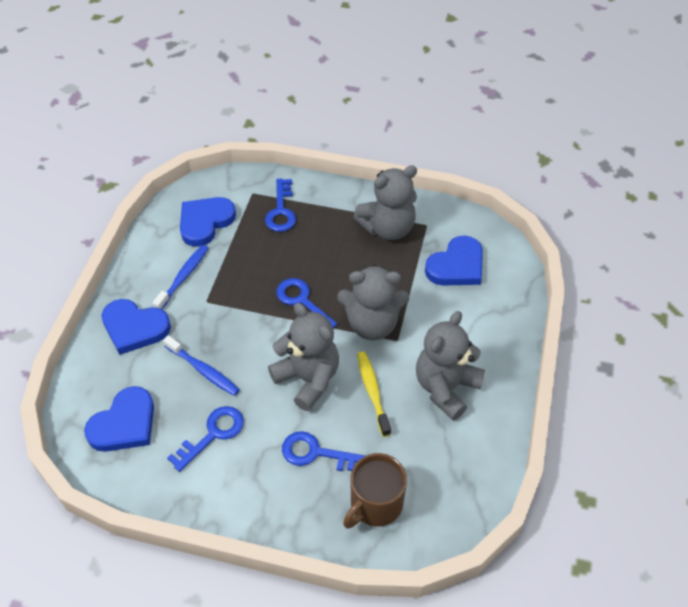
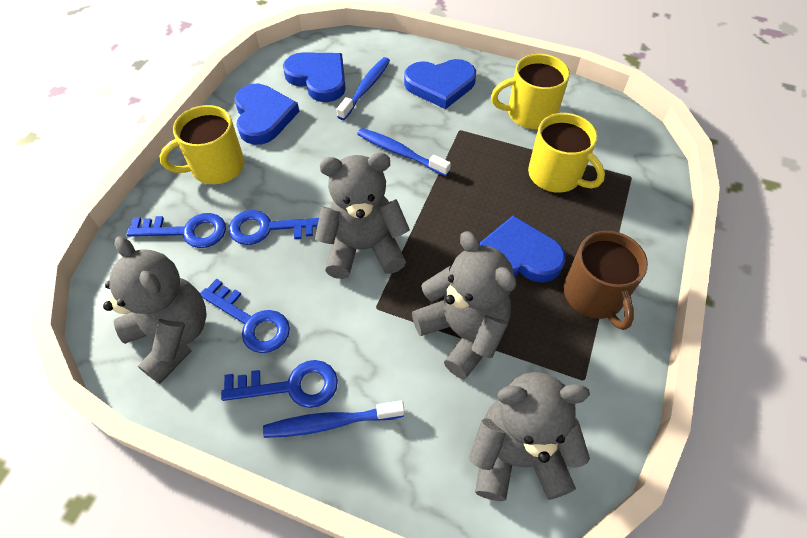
blue toothbrush: 2 -> 3
yellow mug: 0 -> 3
yellow toothbrush: 1 -> 0

